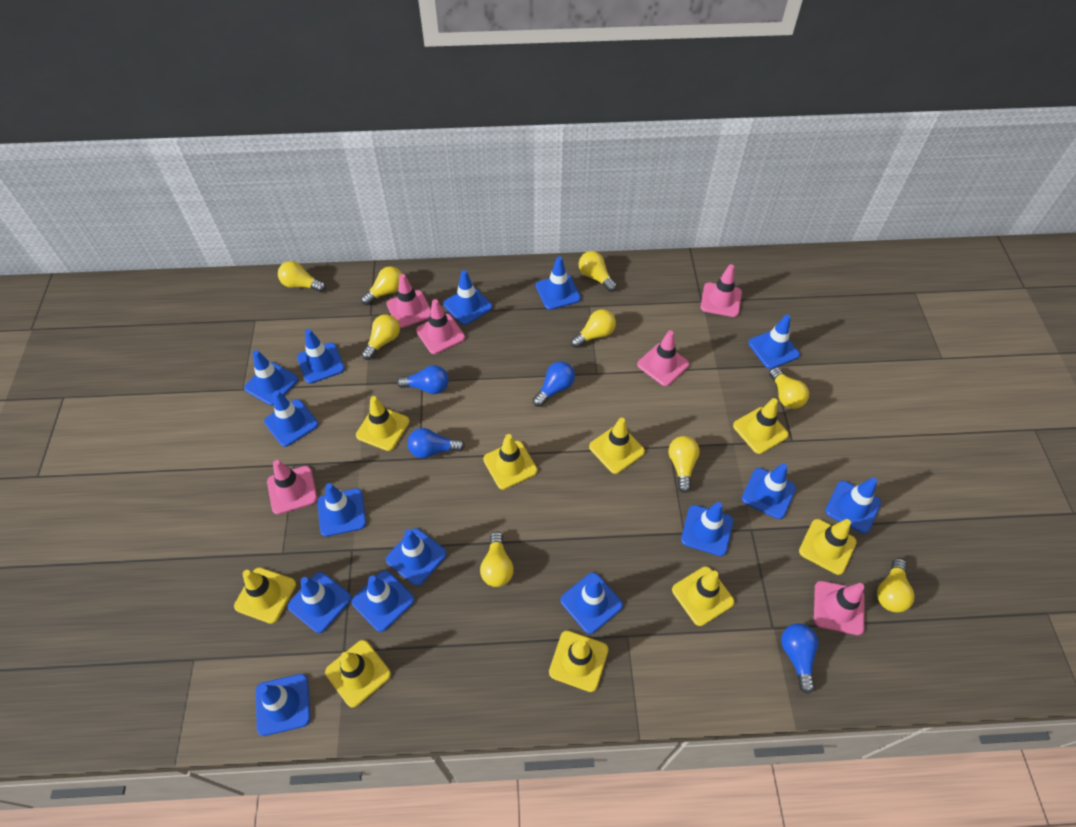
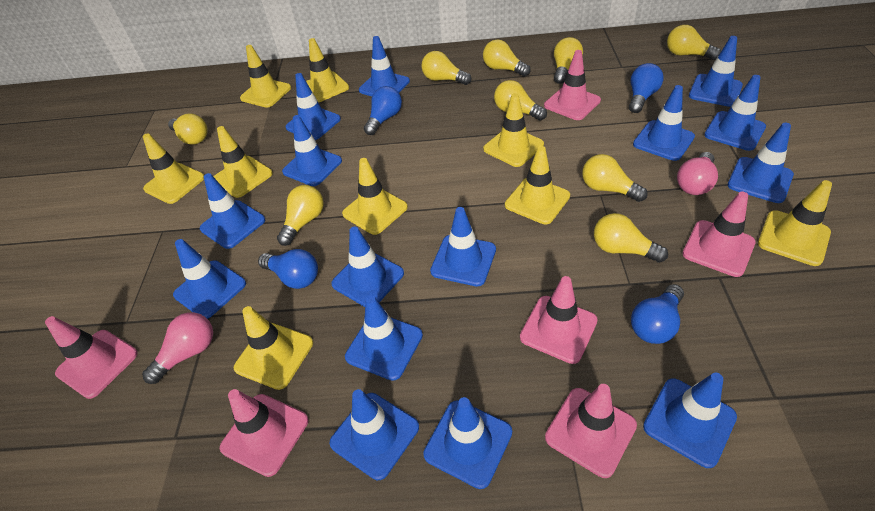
pink light bulb: 0 -> 2

